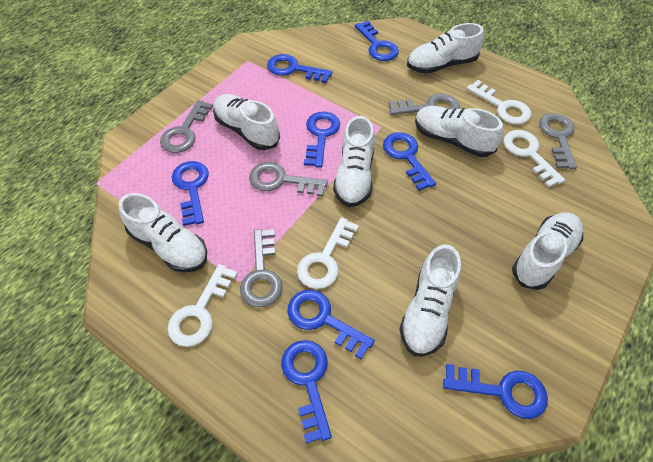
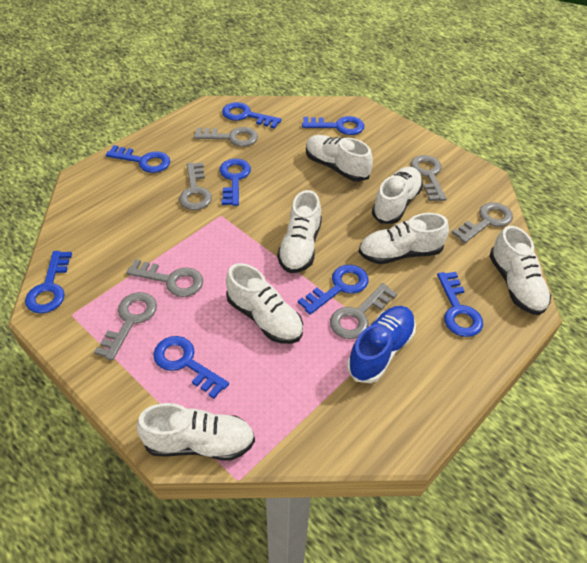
blue shoe: 0 -> 1
grey key: 5 -> 7
white key: 4 -> 0

